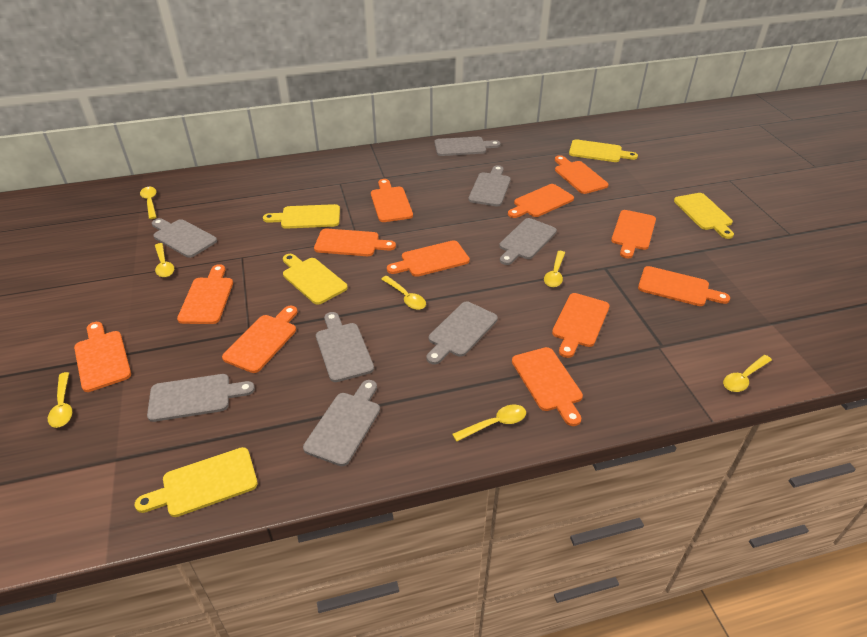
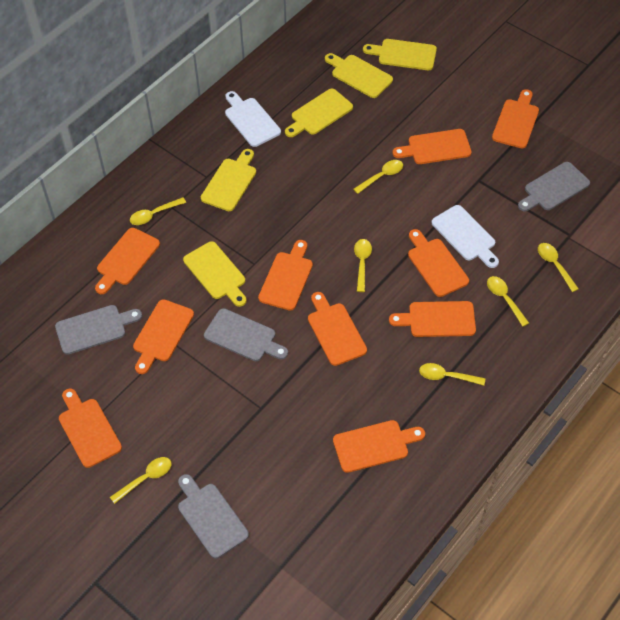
grey cutting board: 8 -> 4
orange cutting board: 12 -> 10
white cutting board: 0 -> 2

